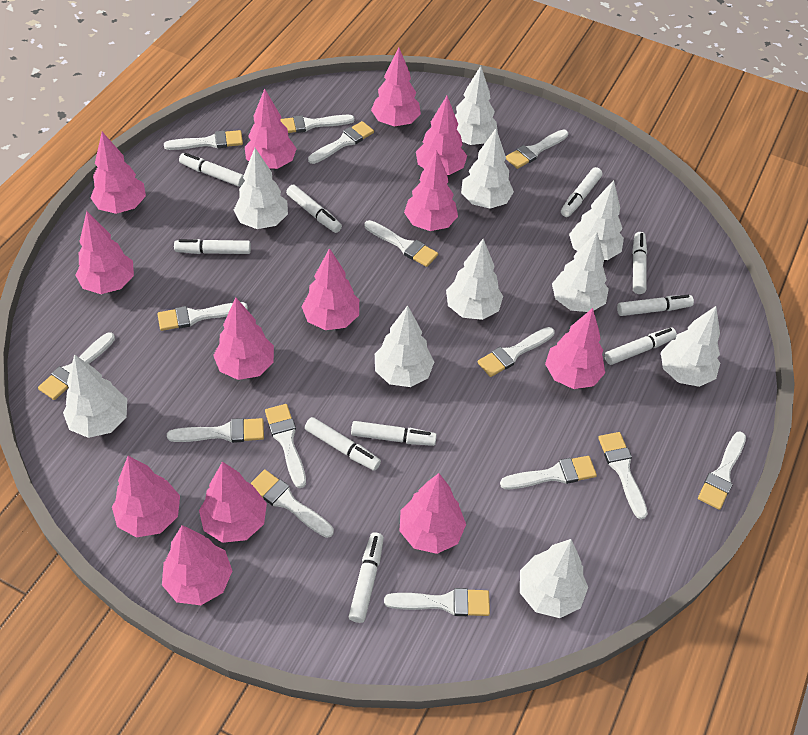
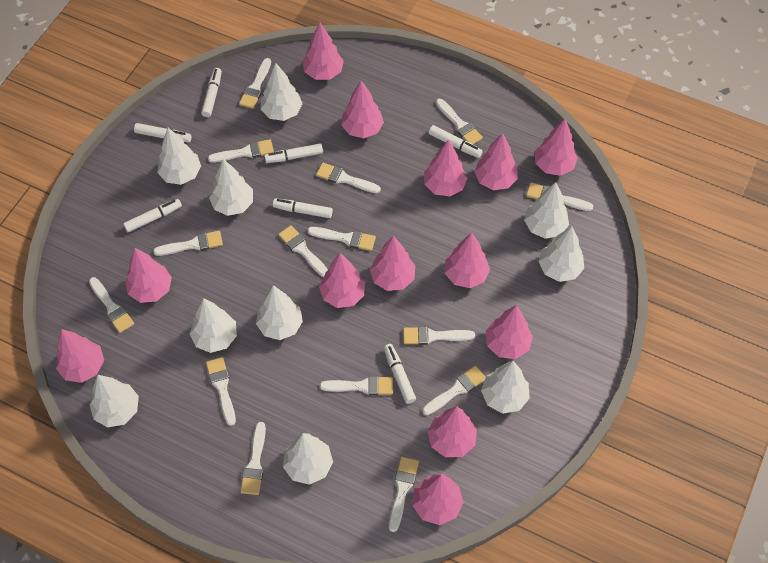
white marker: 10 -> 7

